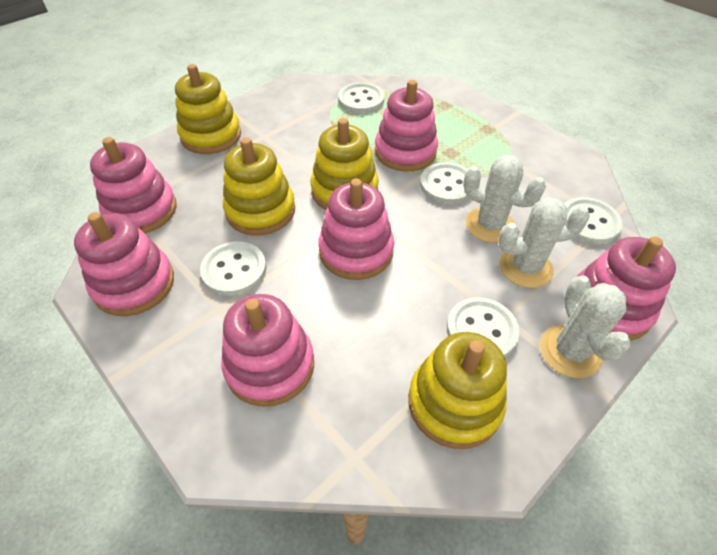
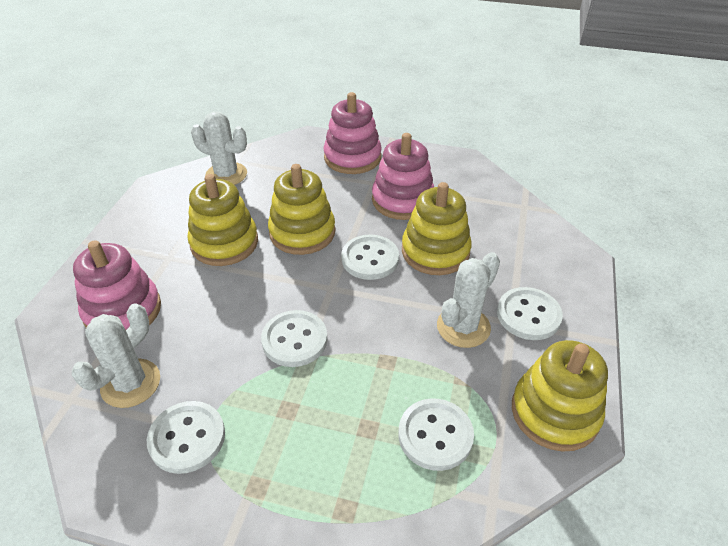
pink stacking toy: 6 -> 3

